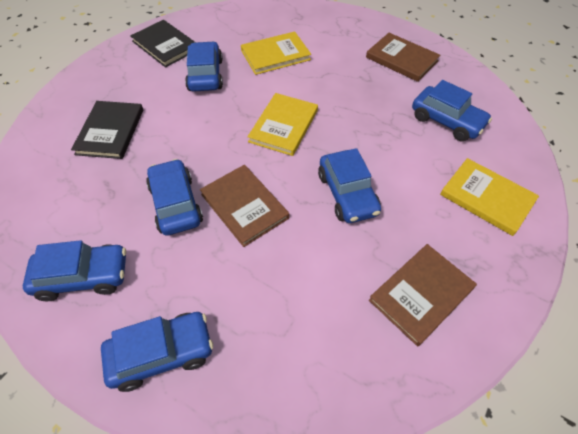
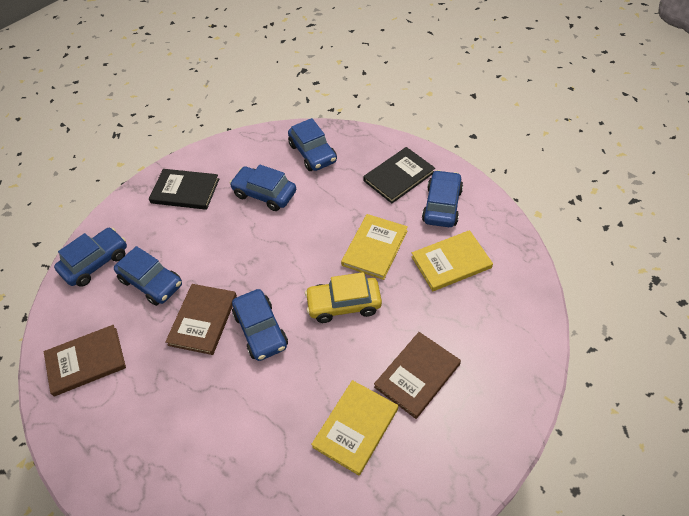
yellow car: 0 -> 1

